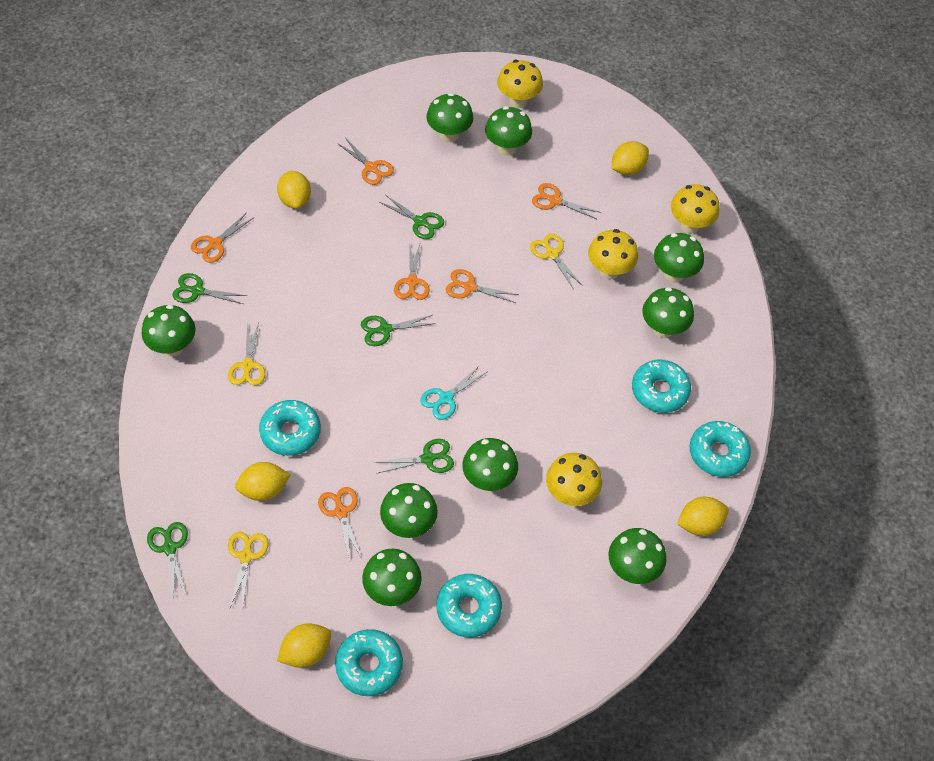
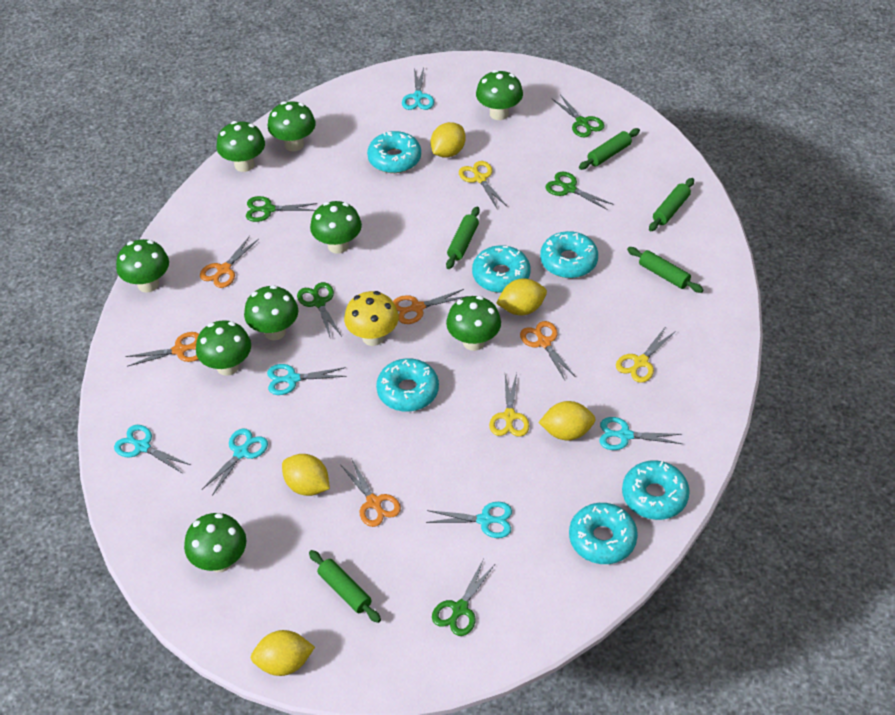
green rolling pin: 0 -> 5
orange scissors: 6 -> 5
turquoise donut: 5 -> 6
turquoise scissors: 1 -> 6
yellow mushroom: 4 -> 1

